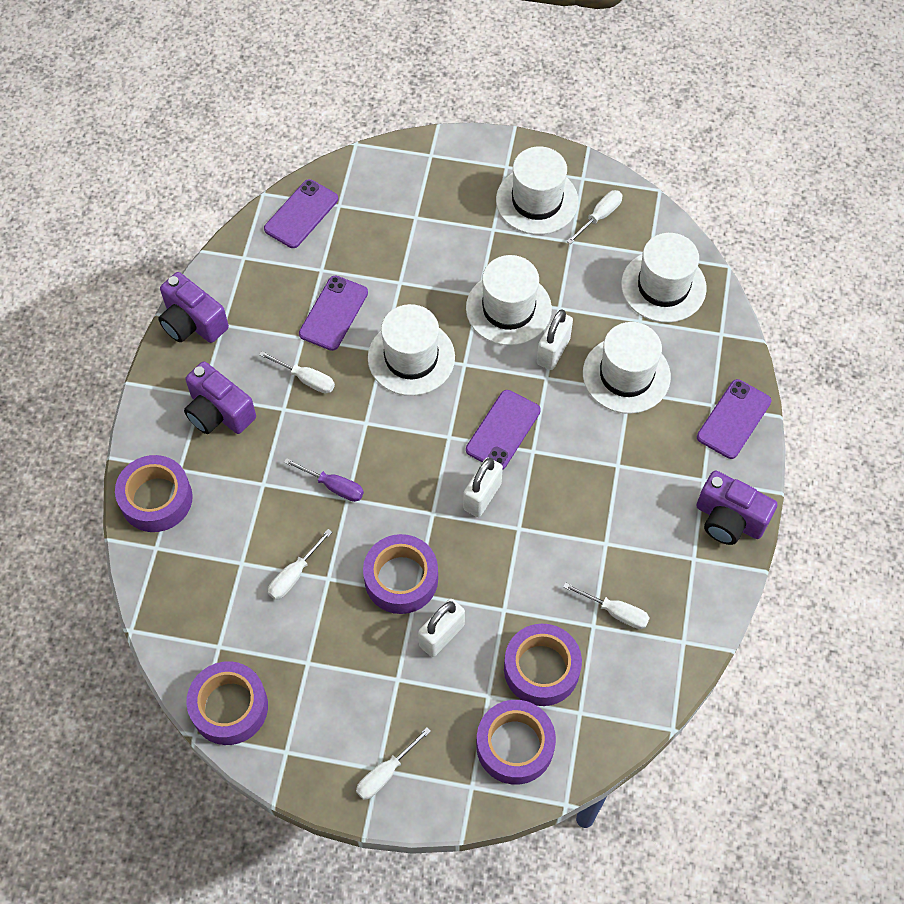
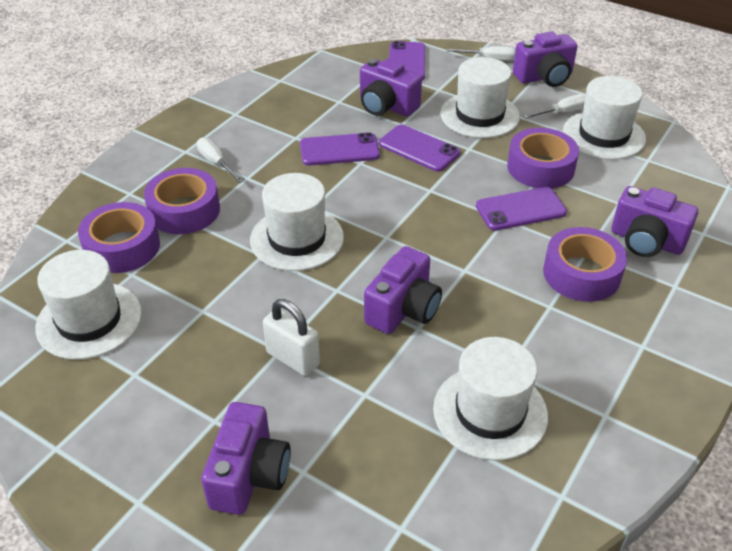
purple camera: 3 -> 5
purple screwdriver: 1 -> 0
purple tape: 5 -> 4
white padlock: 3 -> 1
white screwdriver: 5 -> 3

